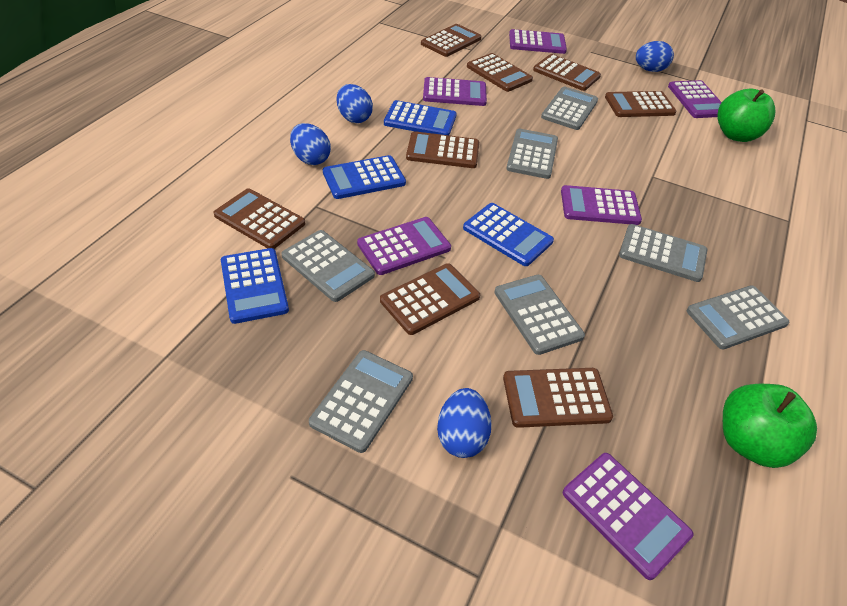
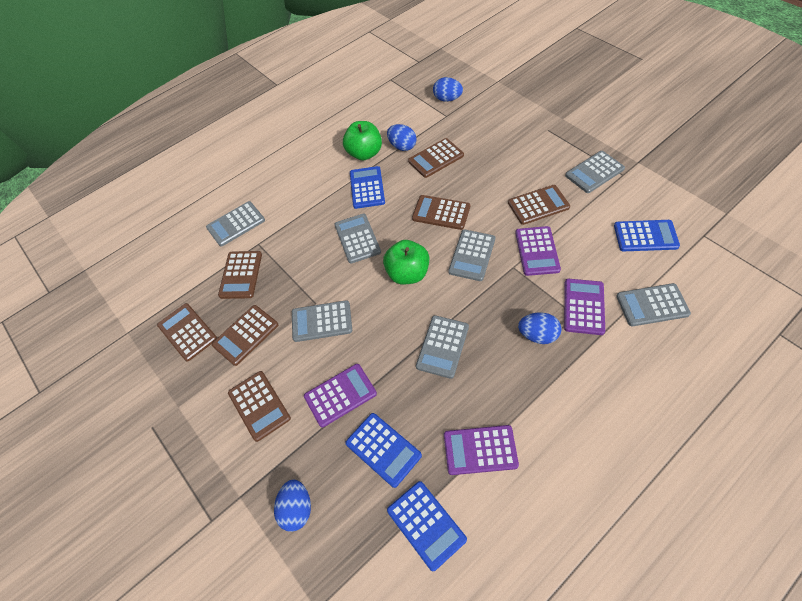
brown calculator: 8 -> 7
purple calculator: 6 -> 4

